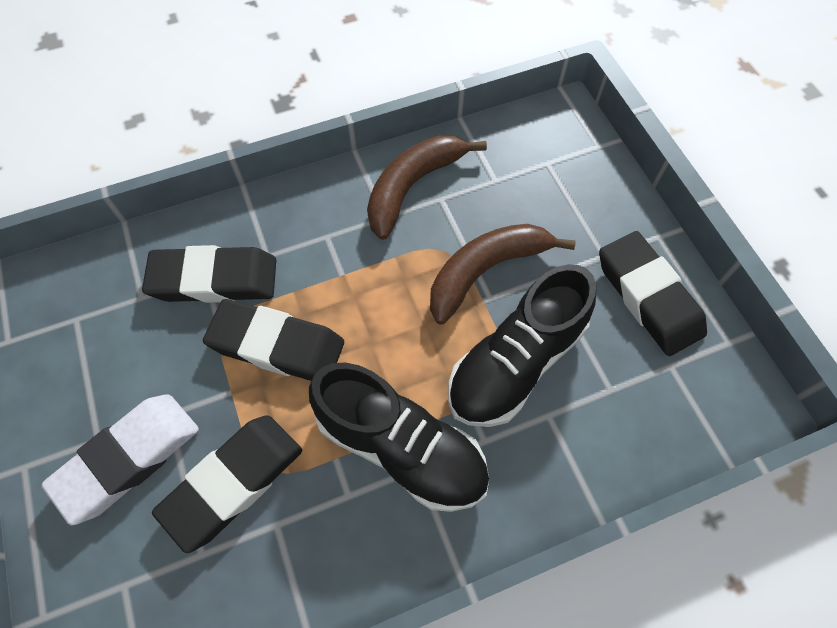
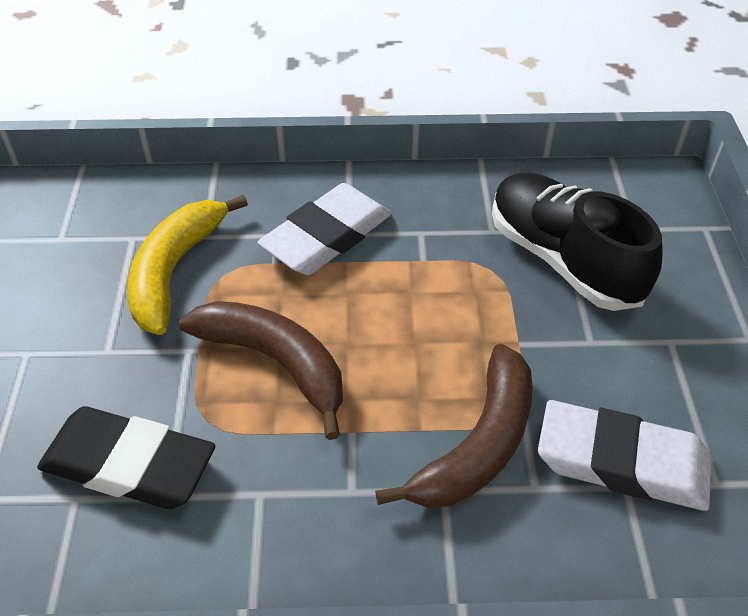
black eraser: 4 -> 1
black shoe: 2 -> 1
white eraser: 1 -> 2
yellow banana: 0 -> 1

